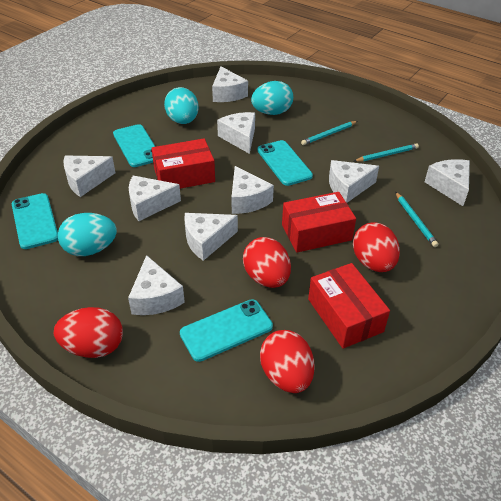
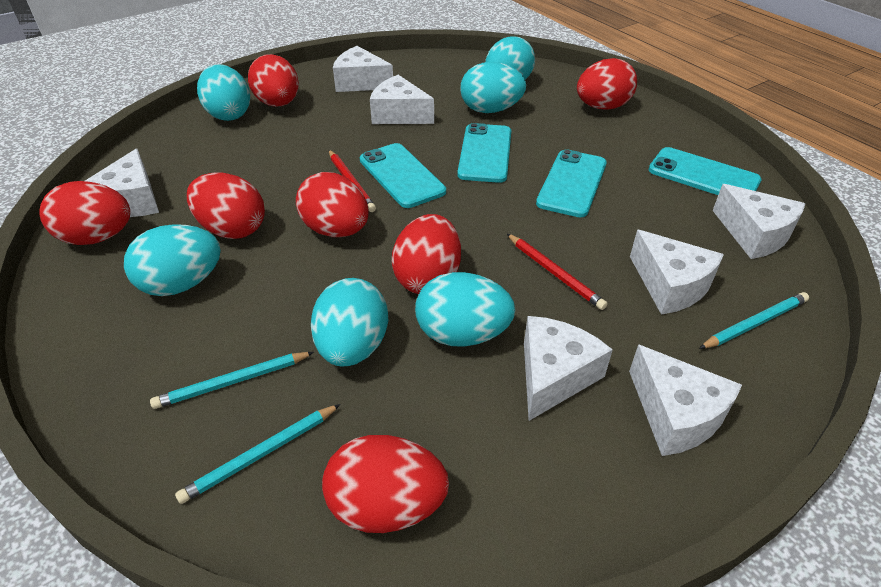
red box: 3 -> 0
red egg: 4 -> 7
red pencil: 0 -> 2
turquoise egg: 3 -> 6
white cheese: 9 -> 7

